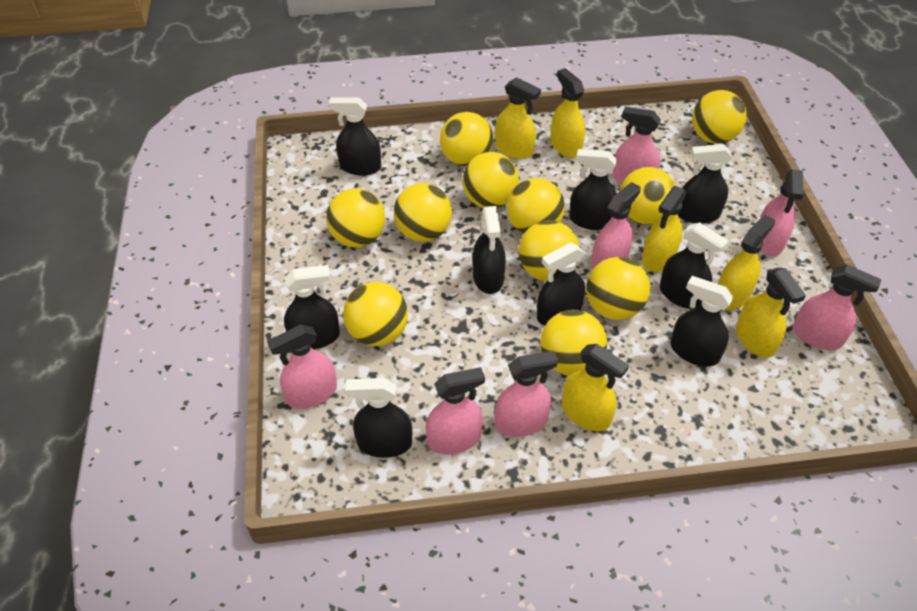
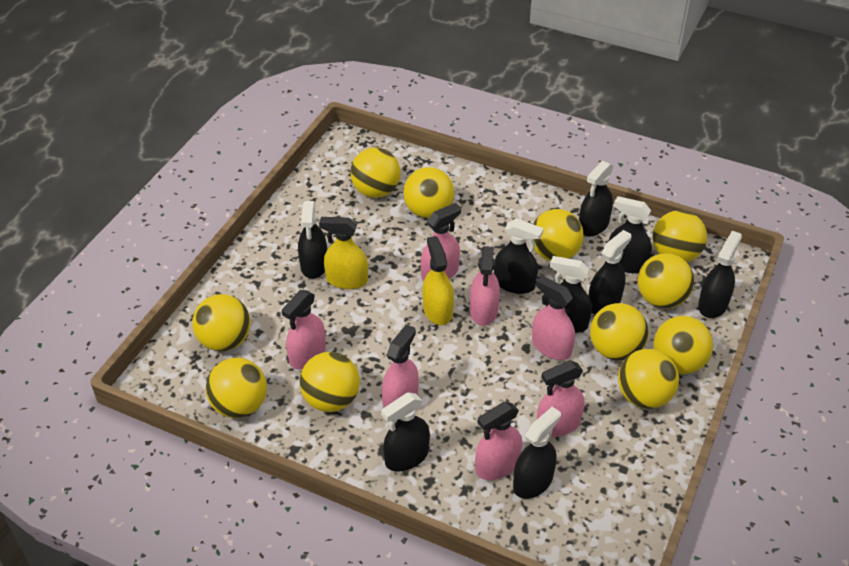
yellow spray bottle: 6 -> 2

